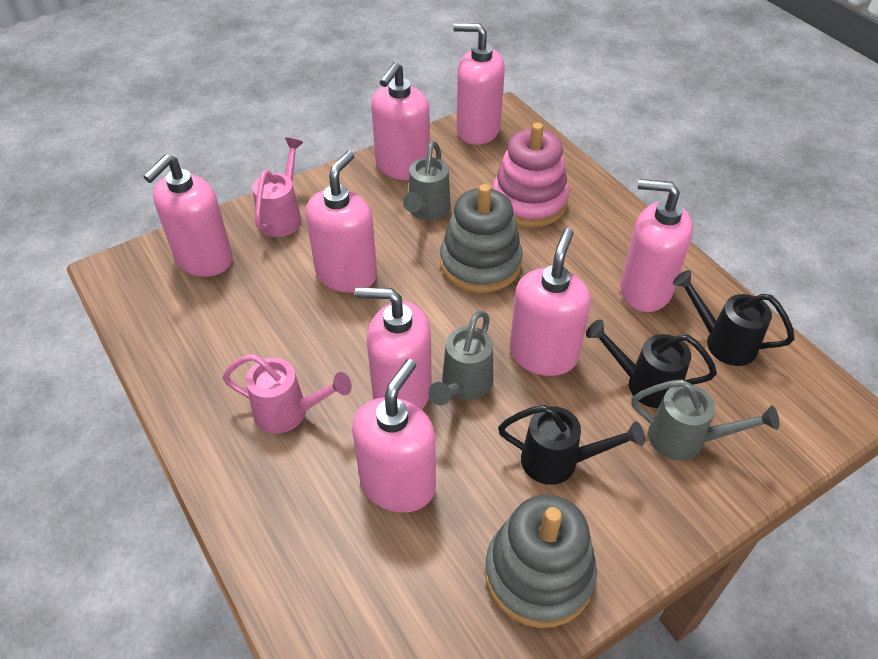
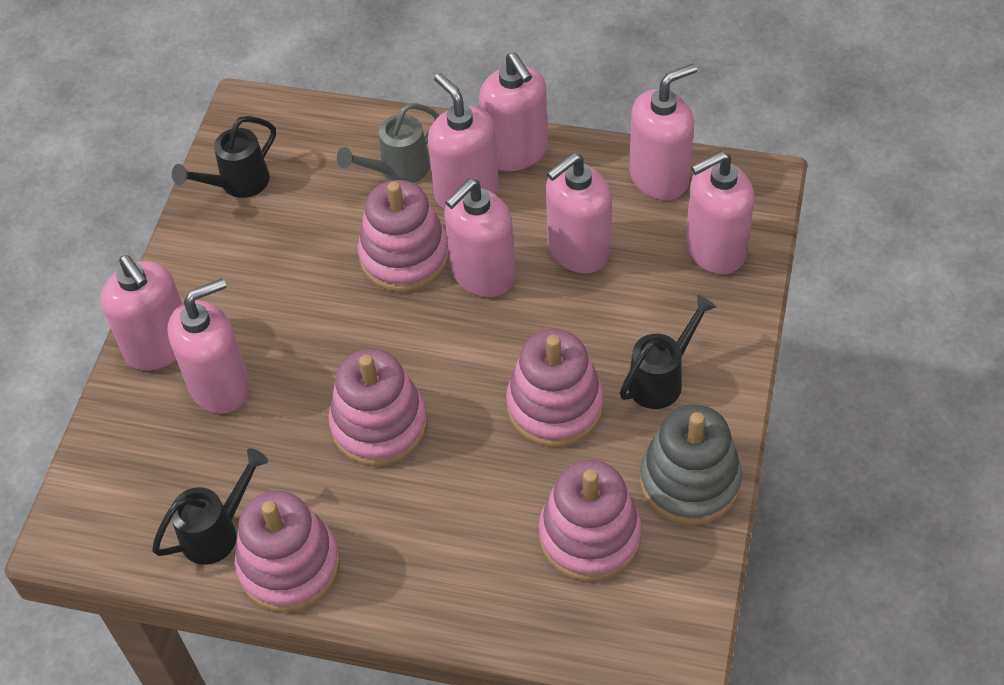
grey stacking toy: 2 -> 1
grey watering can: 3 -> 1
pink stacking toy: 1 -> 5
pink watering can: 2 -> 0

